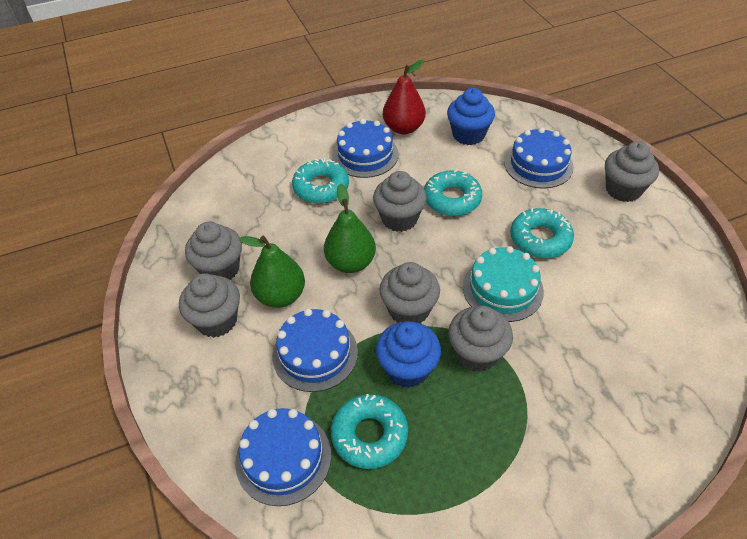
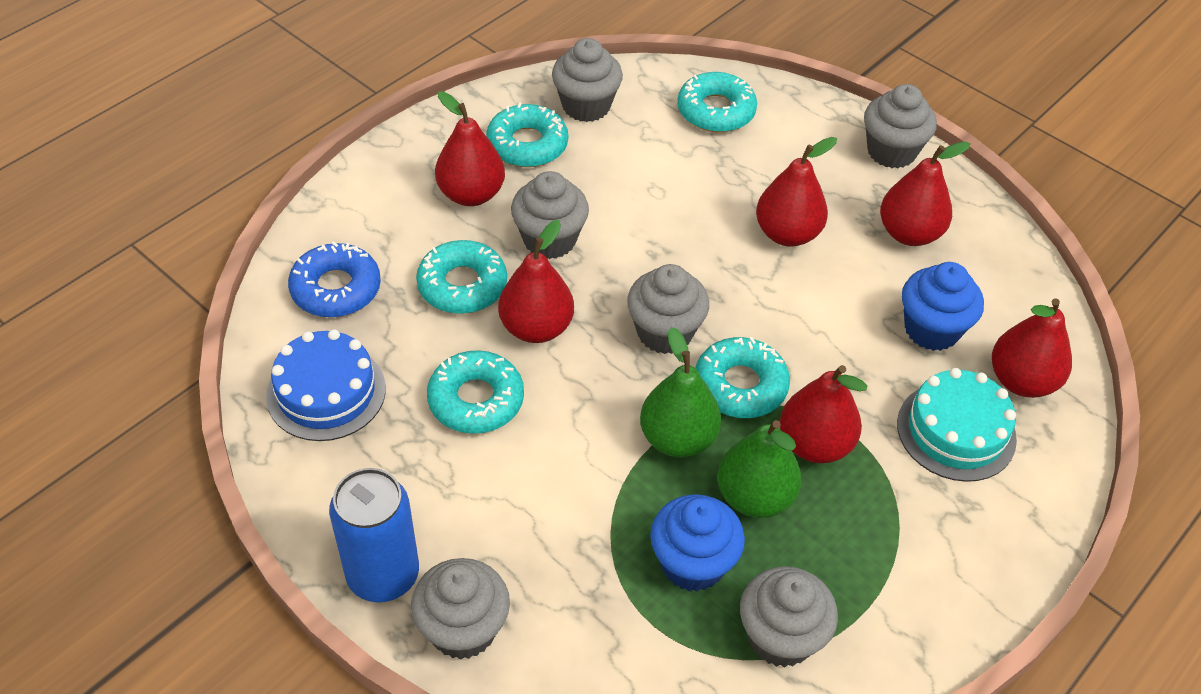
blue cake: 4 -> 1
blue can: 0 -> 1
blue donut: 0 -> 1
red pear: 1 -> 6
turquoise donut: 4 -> 5

